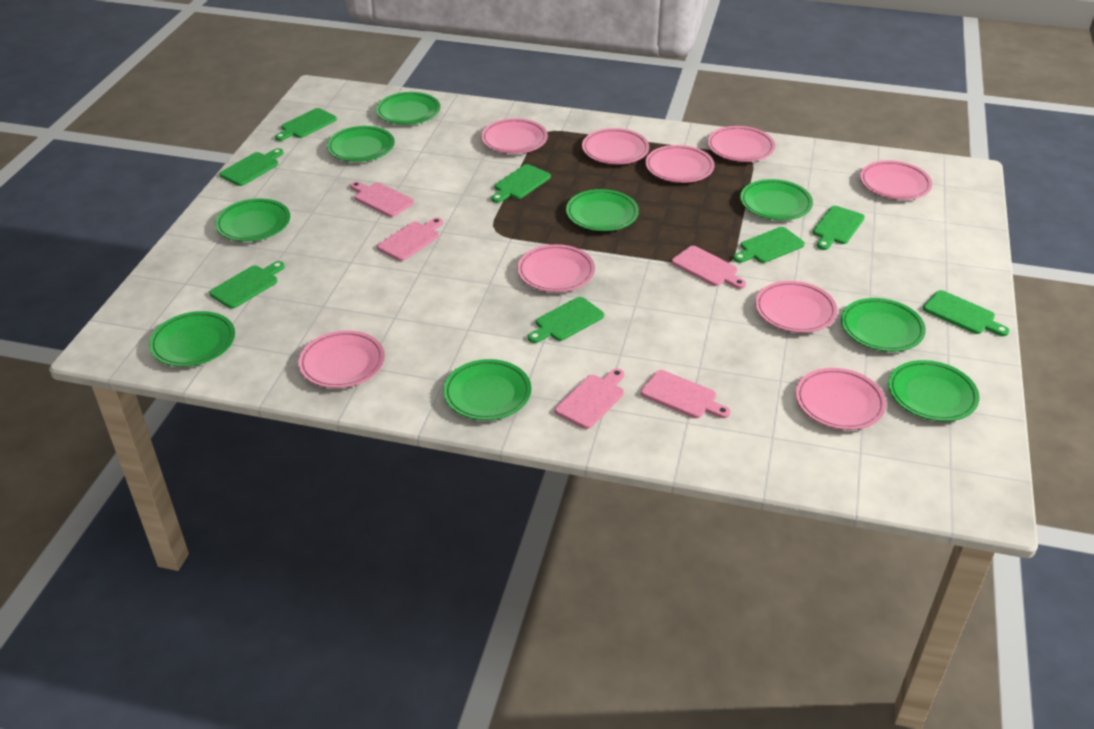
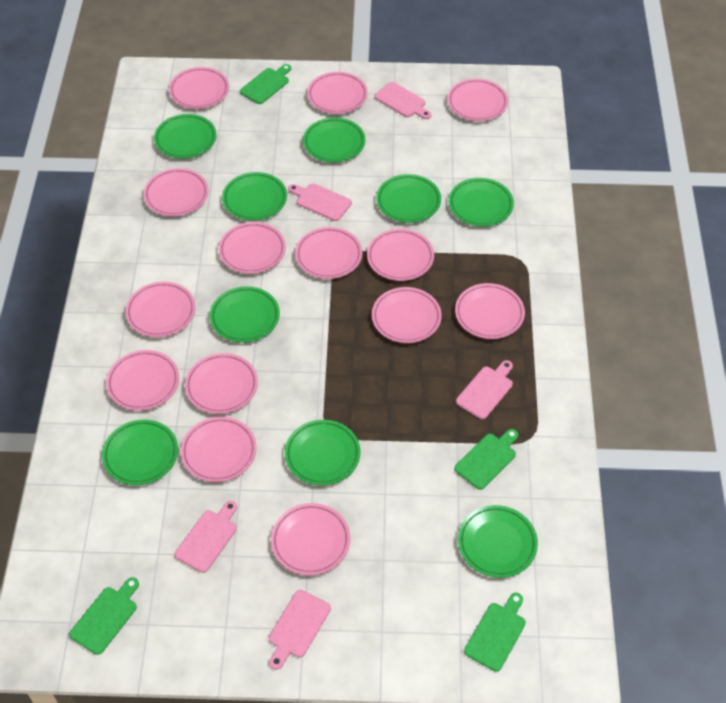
green cutting board: 8 -> 4
pink plate: 9 -> 14

